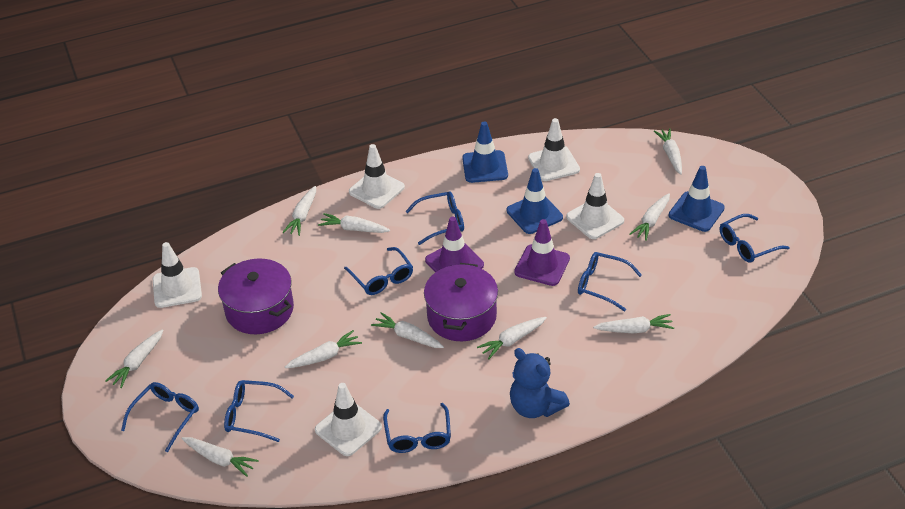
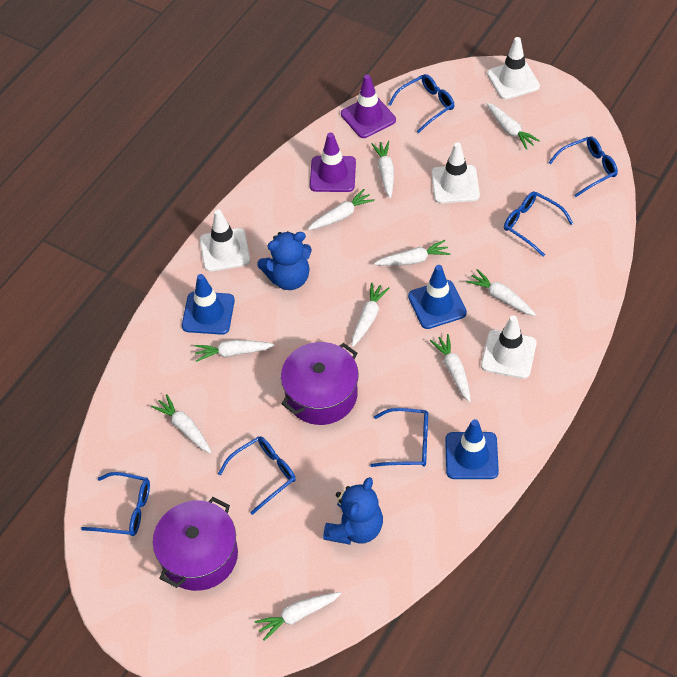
blue glasses: 7 -> 6
blue teddy bear: 1 -> 2
white traffic cone: 5 -> 4

